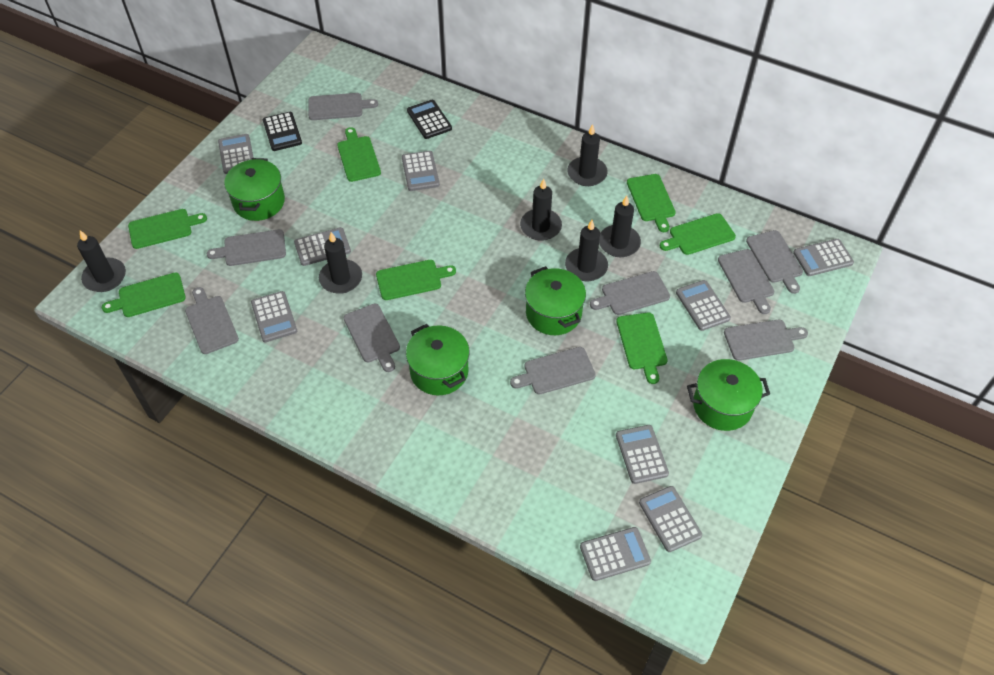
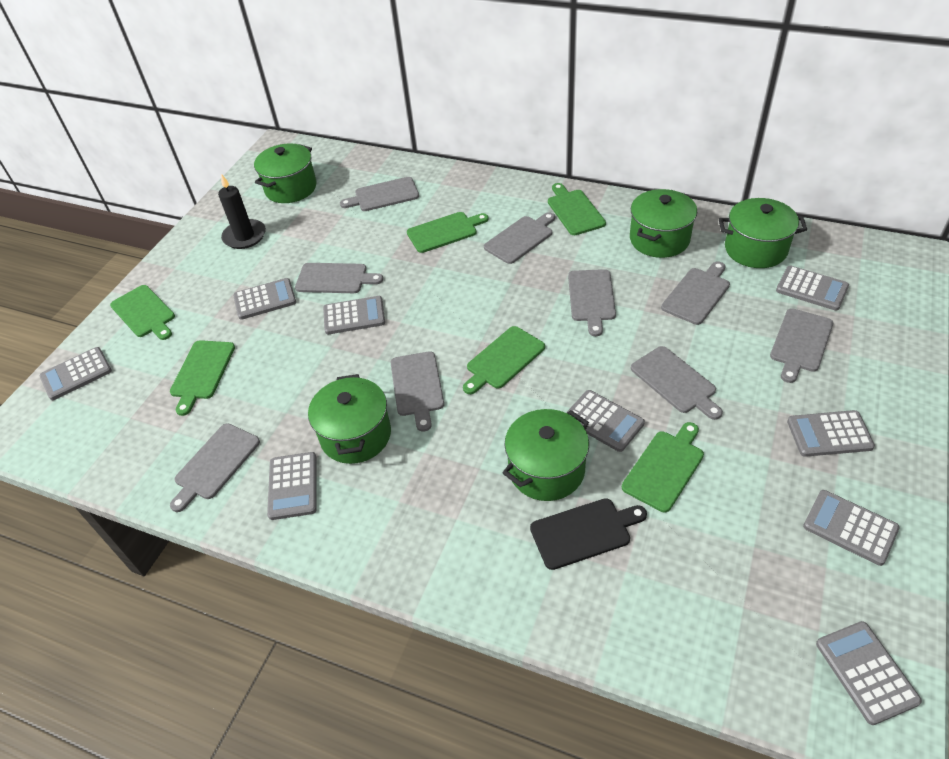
black calculator: 2 -> 0
black candle: 6 -> 1
black cutting board: 0 -> 1
green cutting board: 7 -> 6
green pot: 4 -> 5

